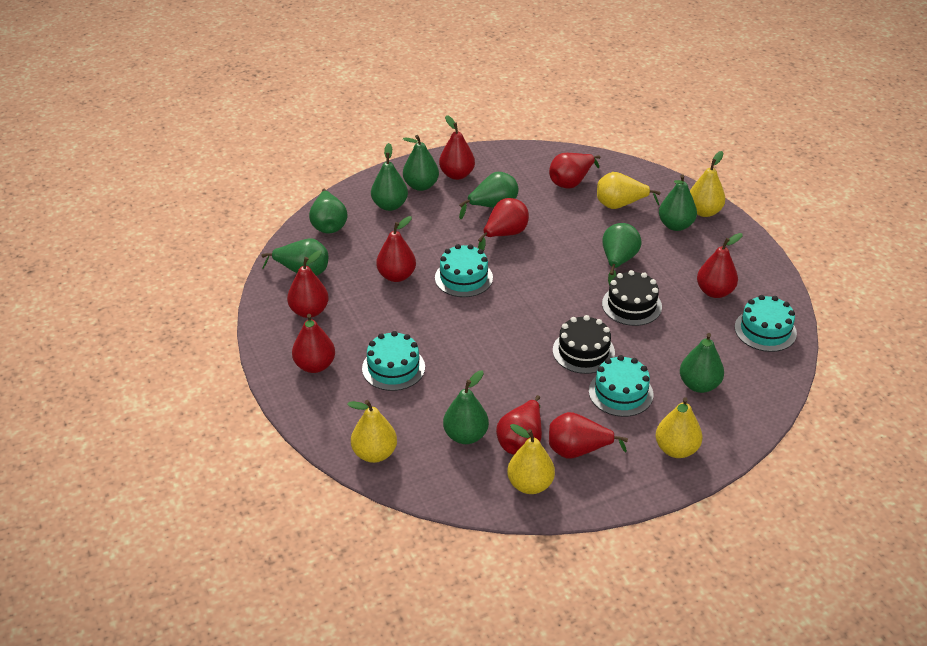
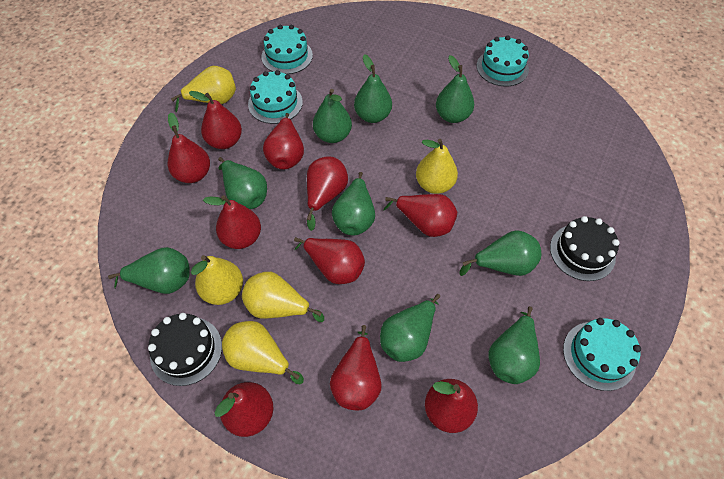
red pear: 9 -> 10

